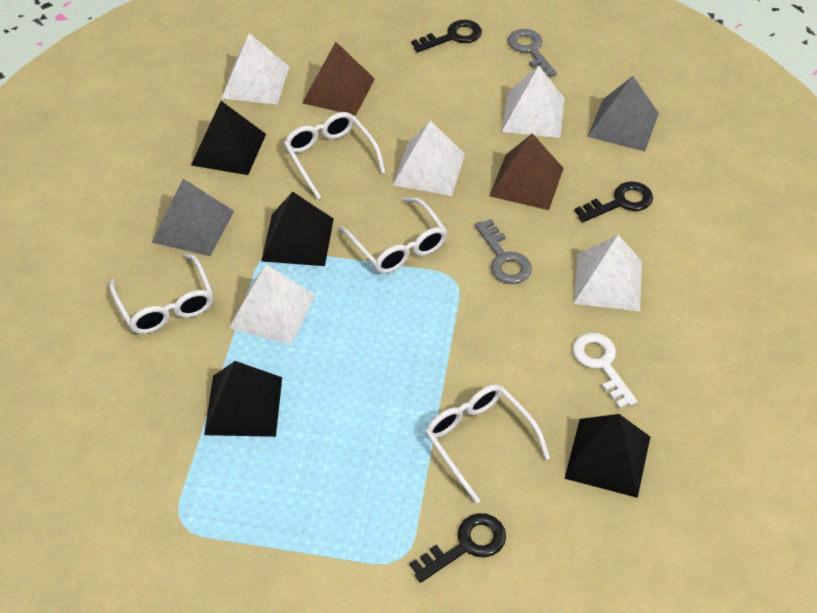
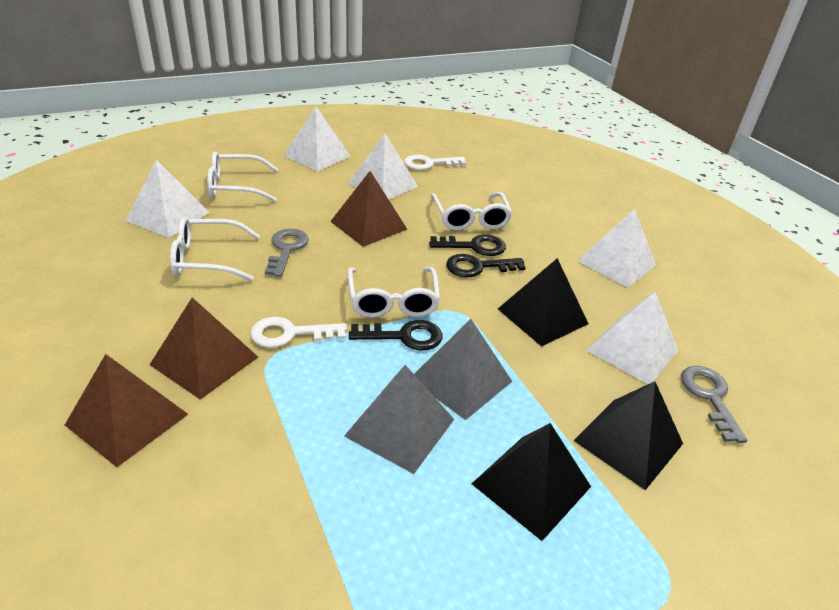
black pyramid: 4 -> 3
brown pyramid: 2 -> 3
white key: 1 -> 2

